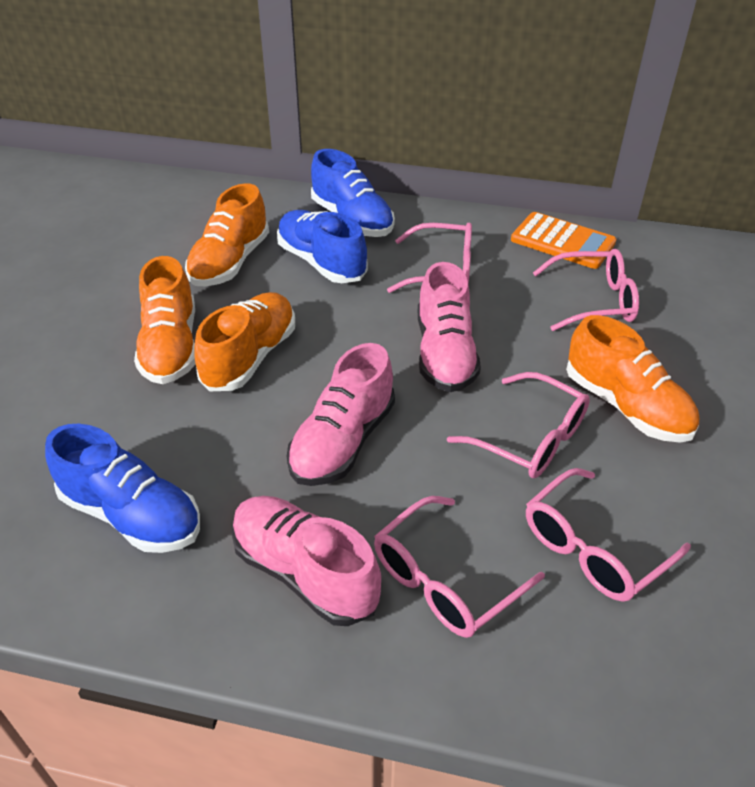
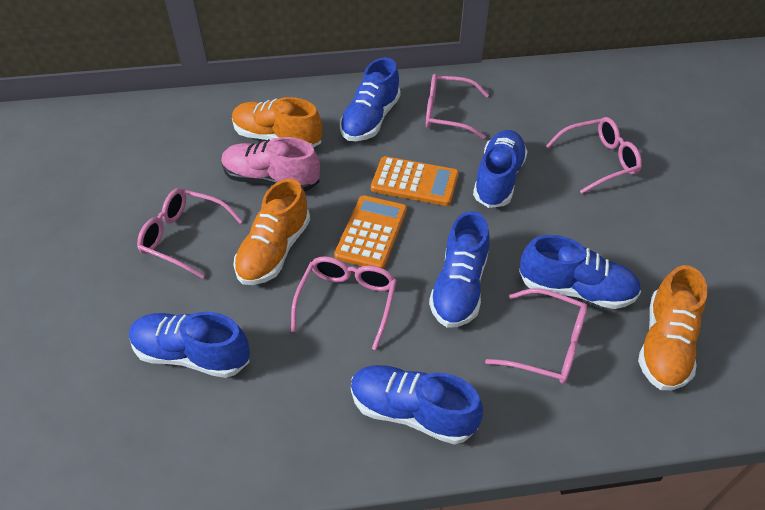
blue shoe: 3 -> 6
orange calculator: 1 -> 2
orange shoe: 4 -> 3
pink shoe: 3 -> 1

